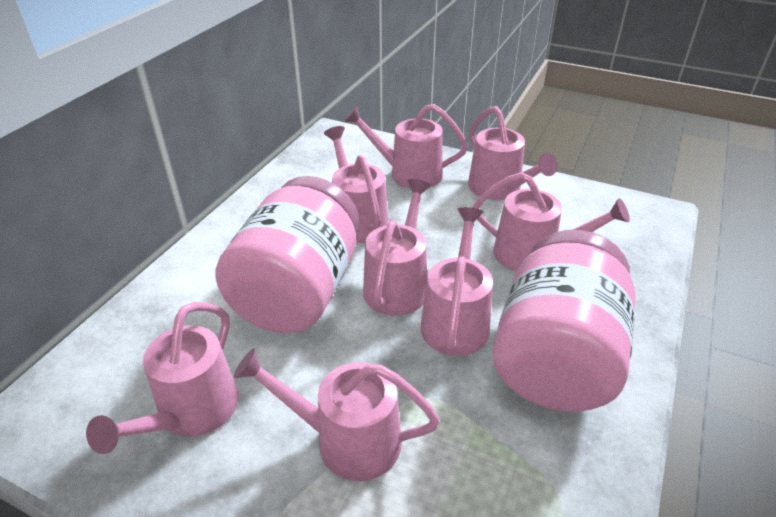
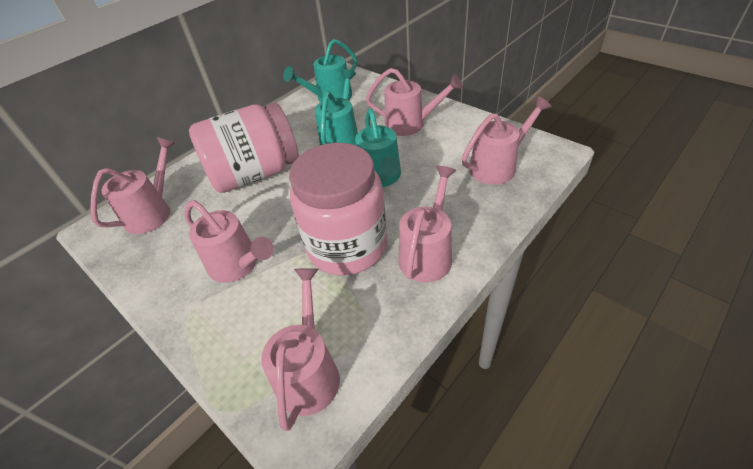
pink watering can: 8 -> 6
turquoise watering can: 0 -> 3

